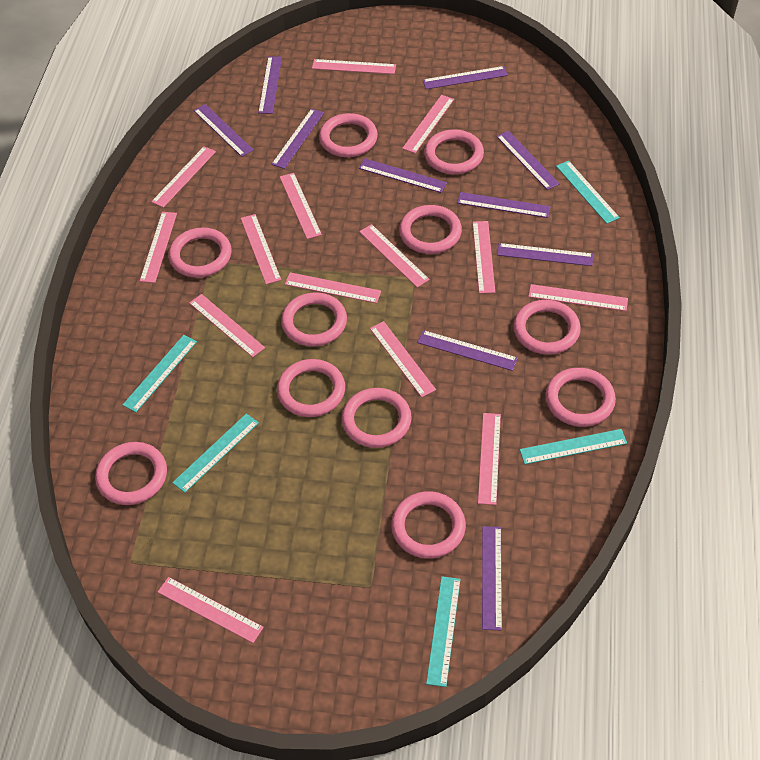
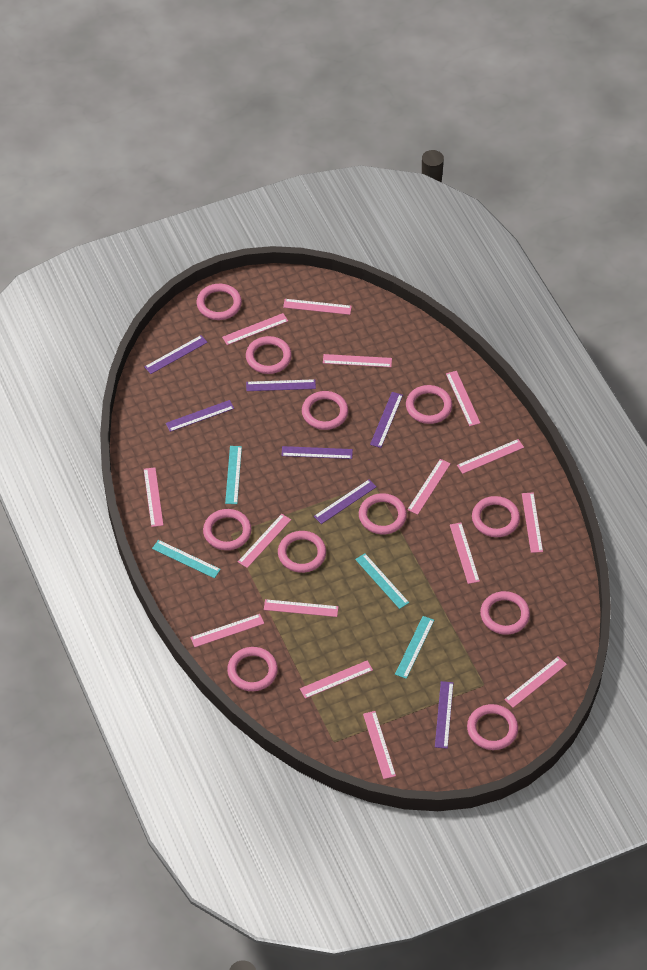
pink ruler: 14 -> 15
purple ruler: 10 -> 7
turquoise ruler: 5 -> 4

